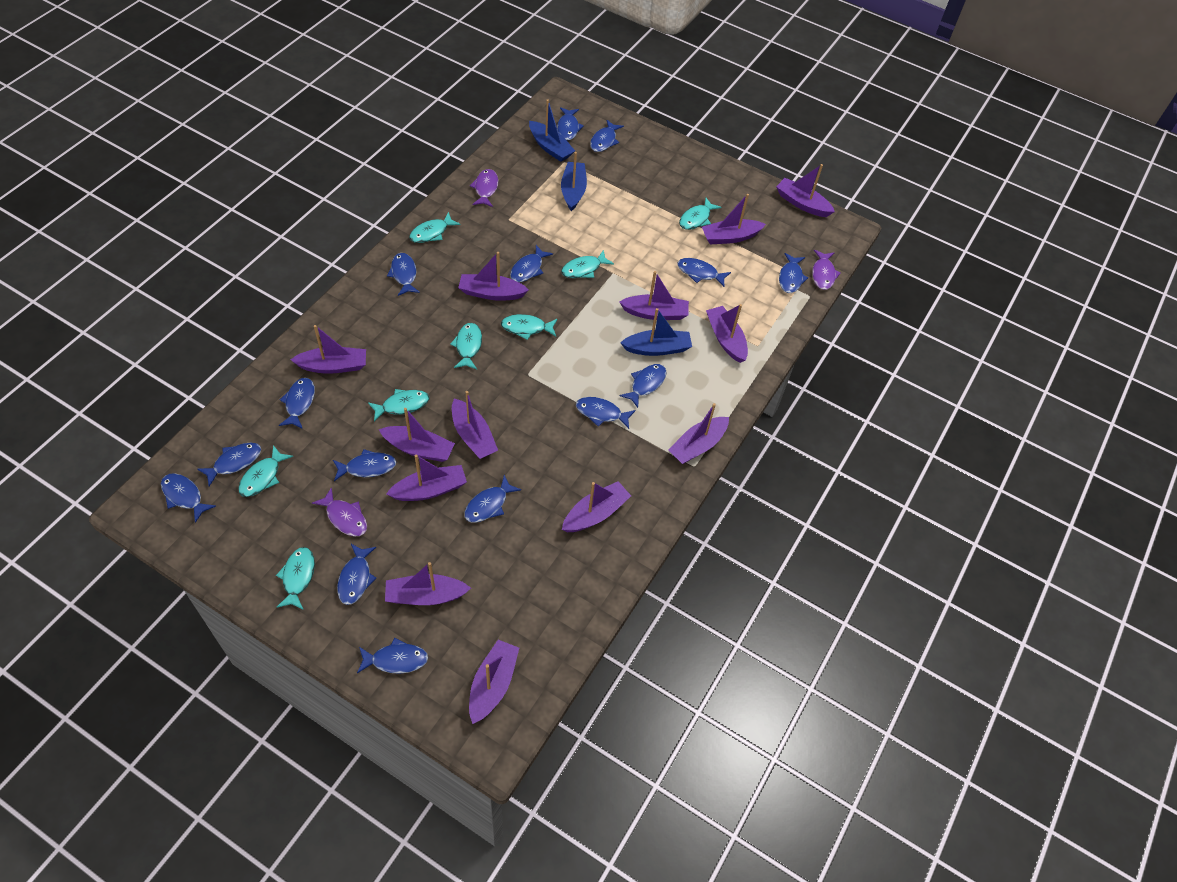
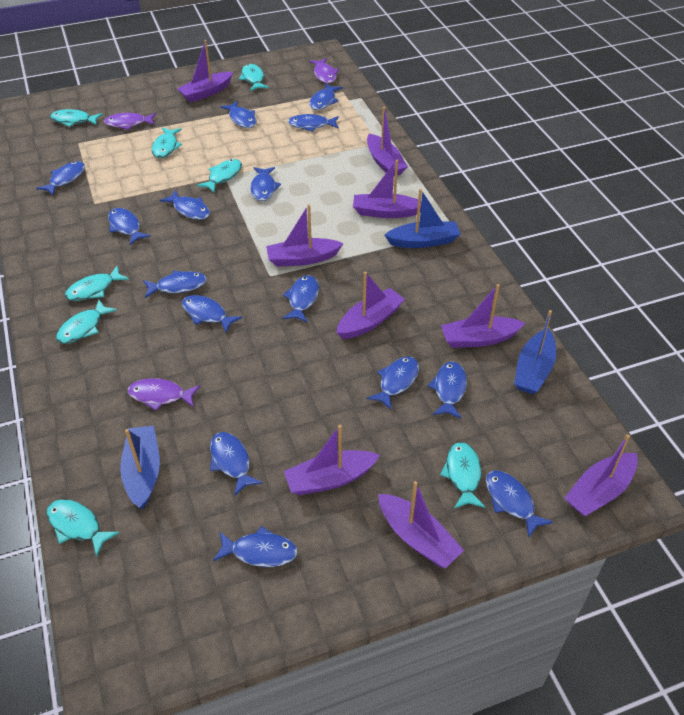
purple boat: 13 -> 9

